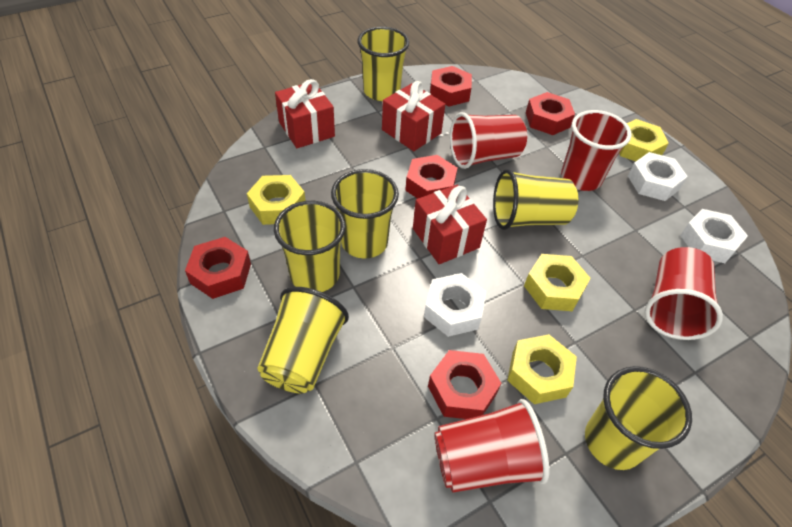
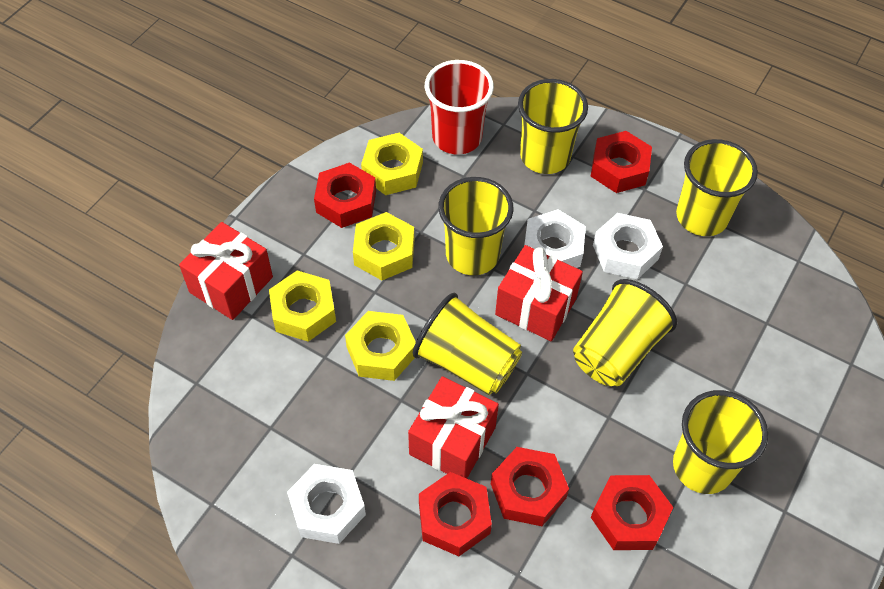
red cup: 4 -> 1

